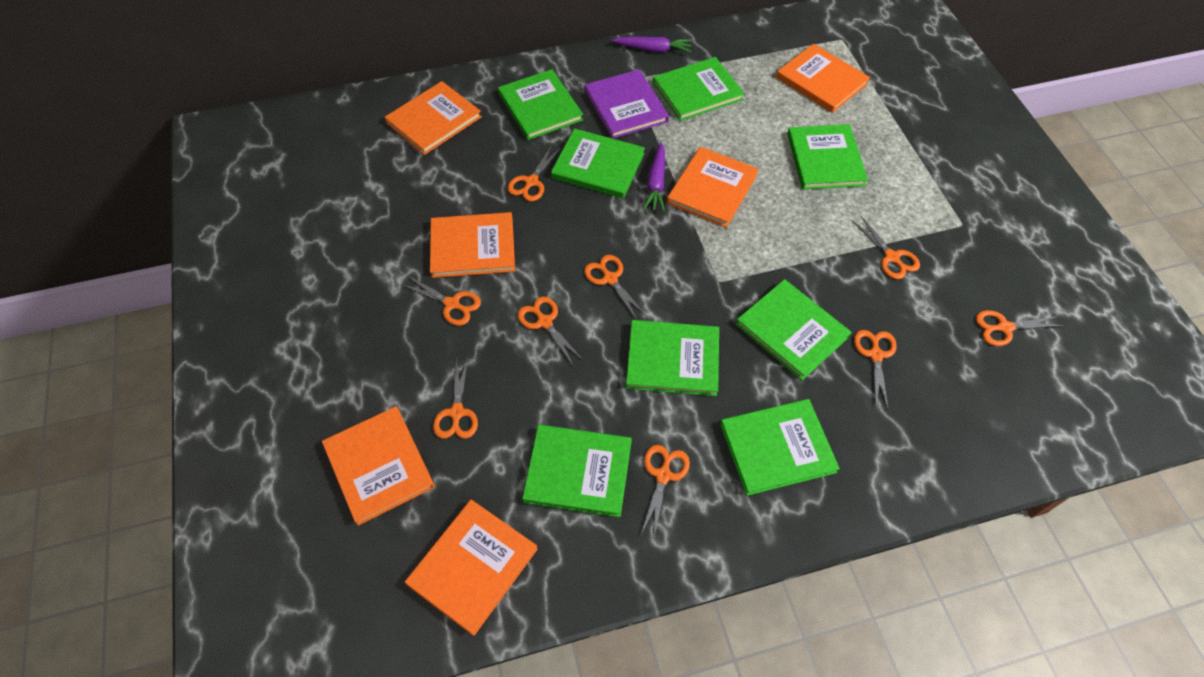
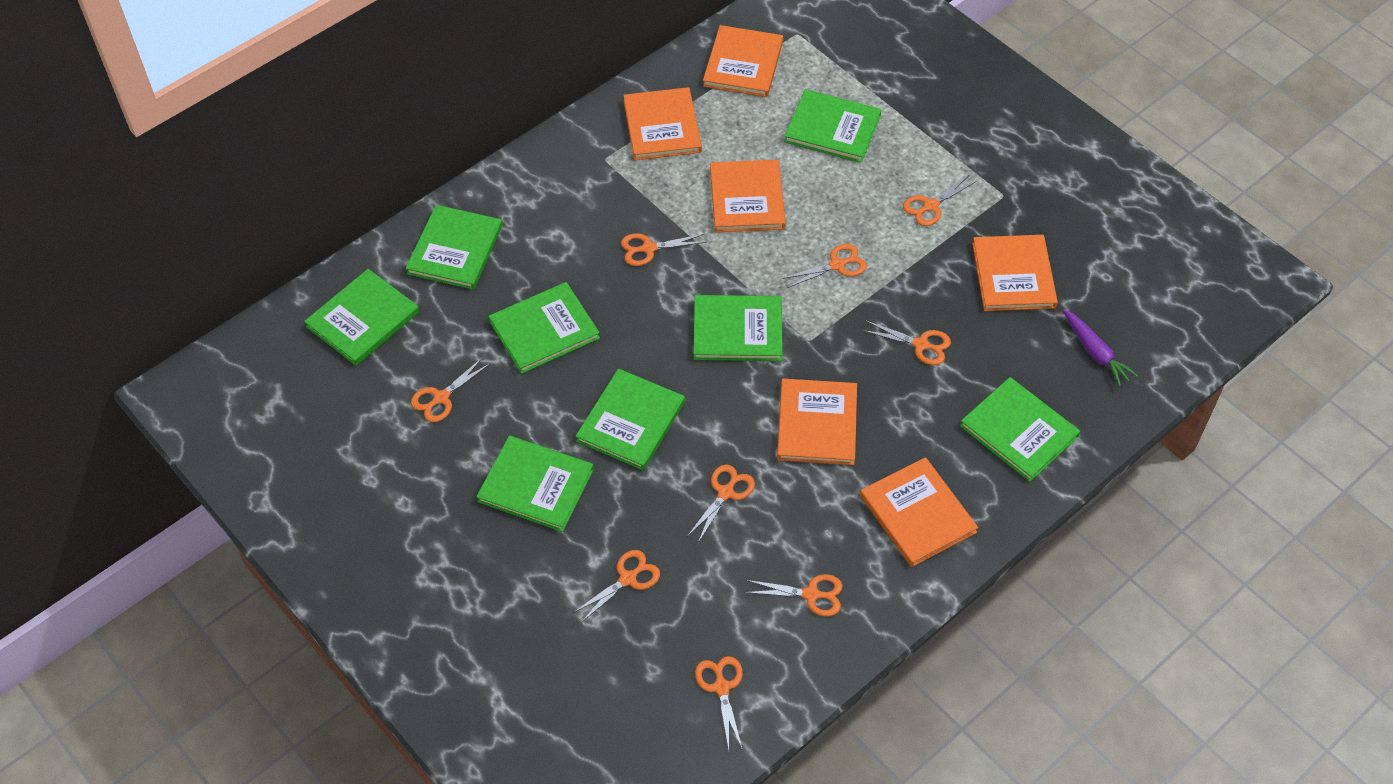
purple book: 1 -> 0
purple carrot: 2 -> 1

